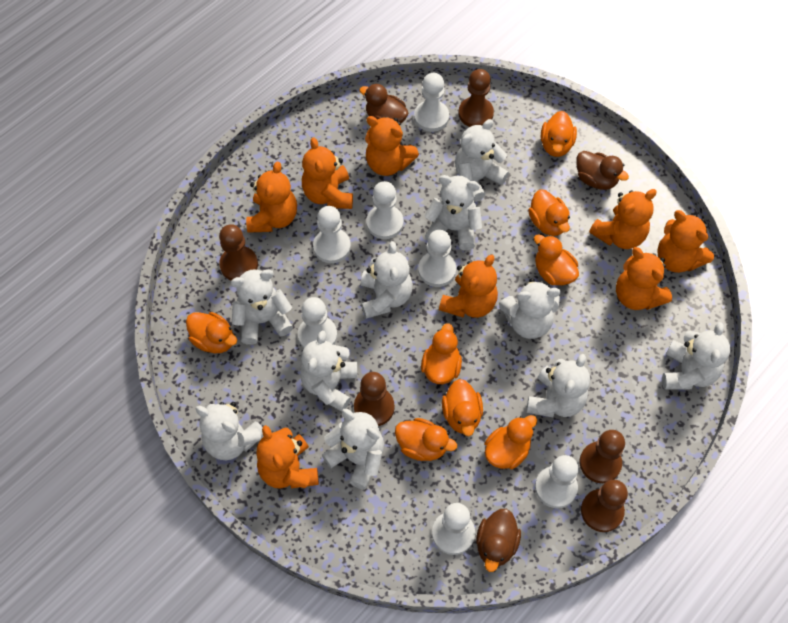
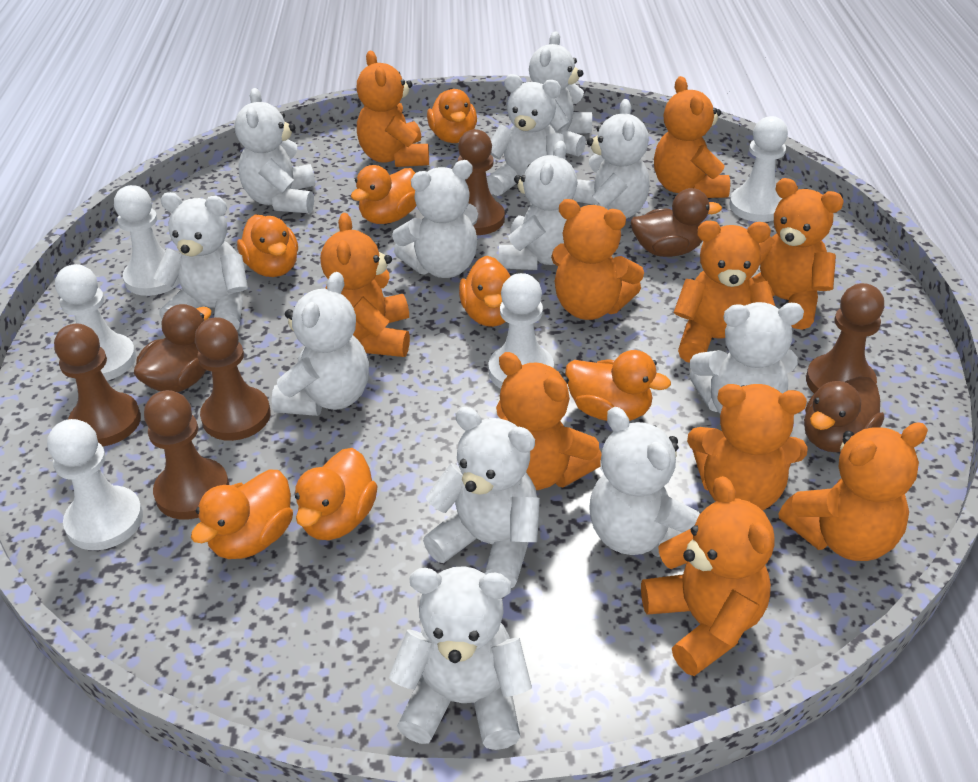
orange duck: 8 -> 7
orange teddy bear: 8 -> 10
white pawn: 7 -> 5
white teddy bear: 10 -> 12

